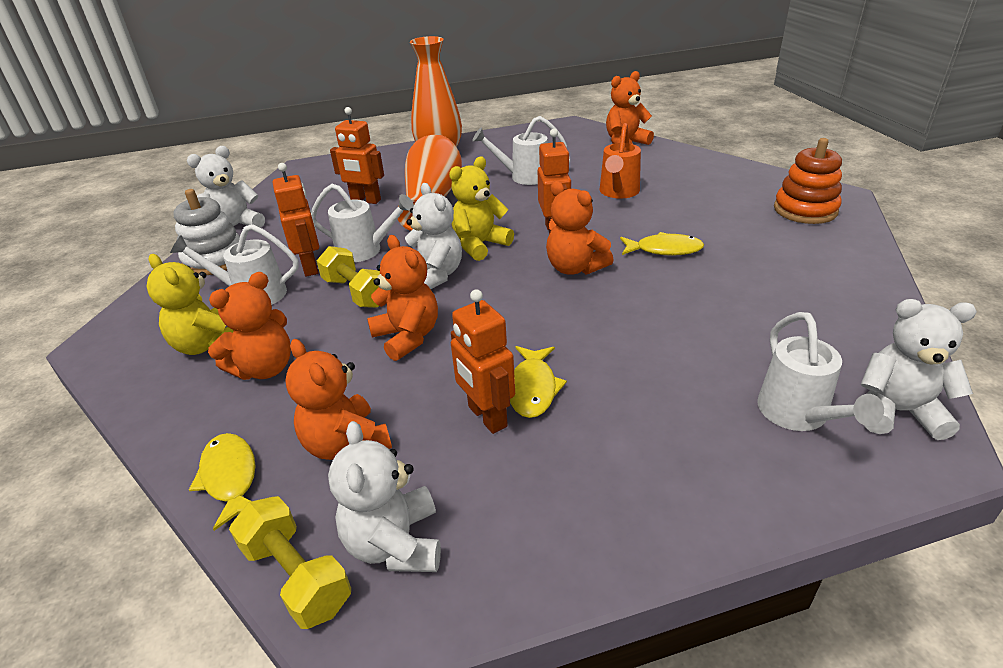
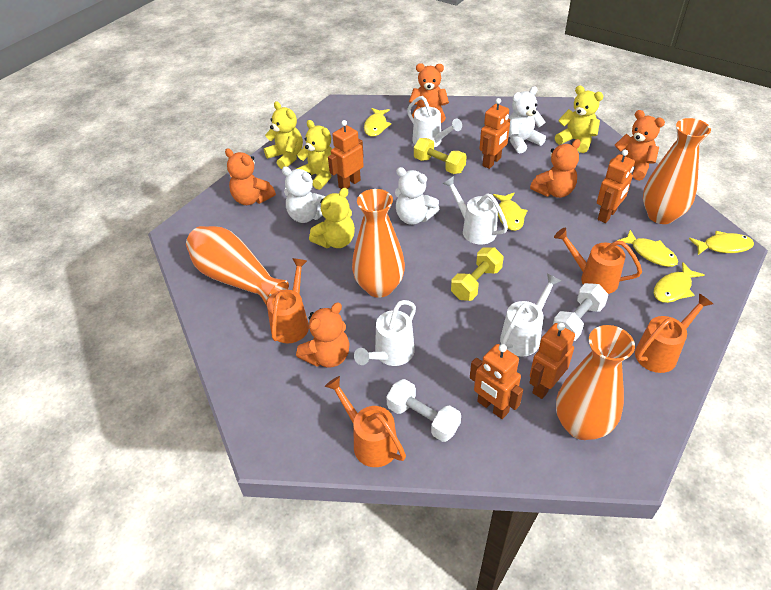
orange robot: 4 -> 5
orange stacking toy: 1 -> 0
orange vase: 2 -> 4
orange watering can: 1 -> 4
white dumbbell: 0 -> 2
white stacking toy: 1 -> 0
white teddy bear: 4 -> 3
yellow fish: 3 -> 5
yellow teddy bear: 2 -> 4

